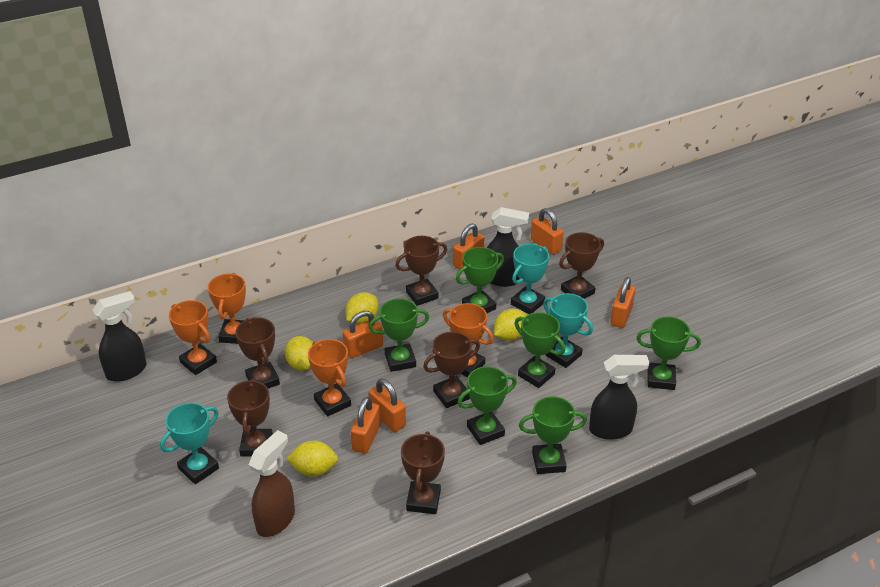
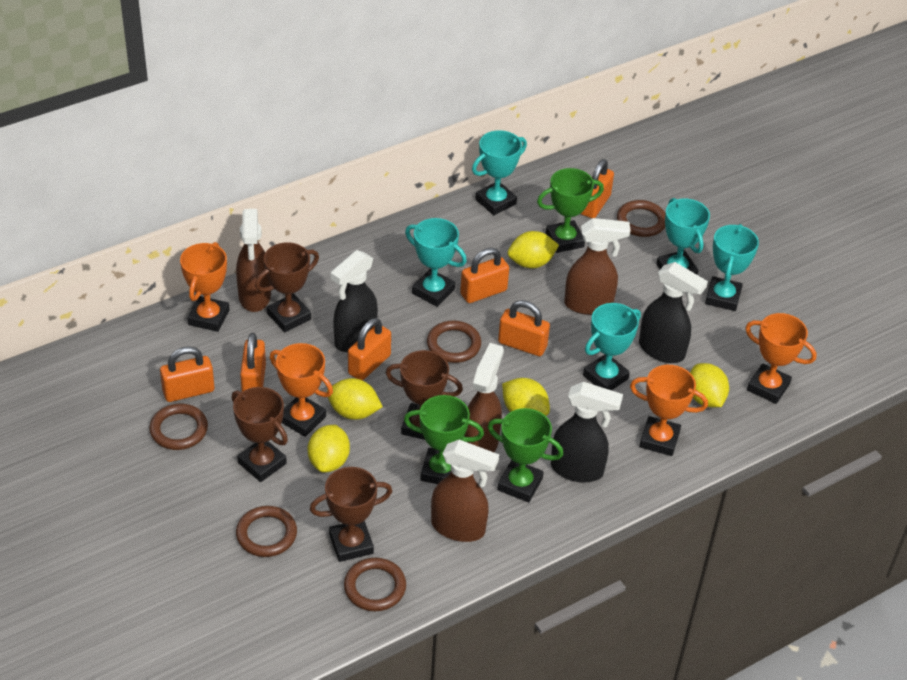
brown ring: 0 -> 5
brown spray bottle: 1 -> 4
brown trophy: 6 -> 4
green trophy: 6 -> 3
turquoise trophy: 3 -> 5
yellow lemon: 4 -> 5

